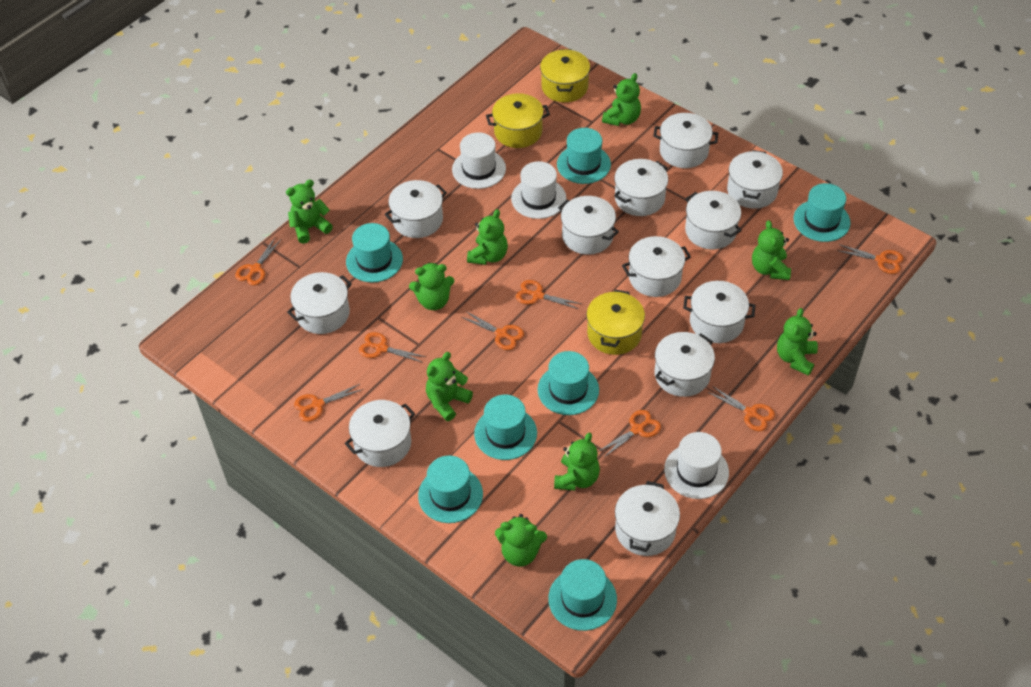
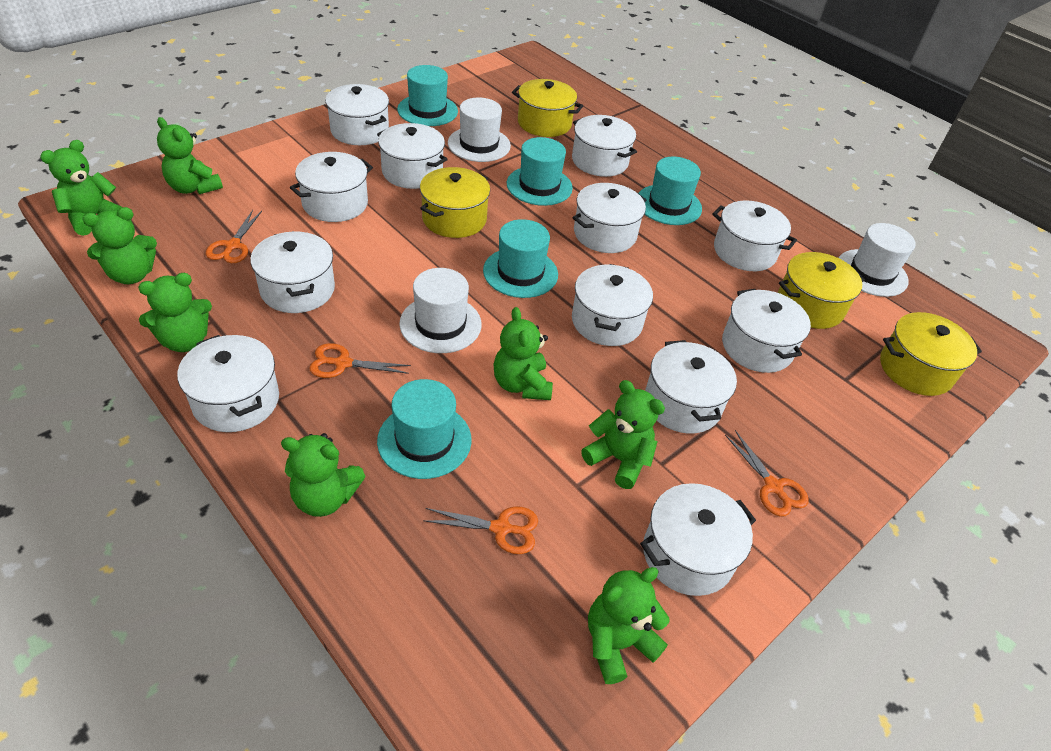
green teddy bear: 9 -> 8
orange scissors: 8 -> 4
turquoise hat: 7 -> 5
yellow pot: 3 -> 4

